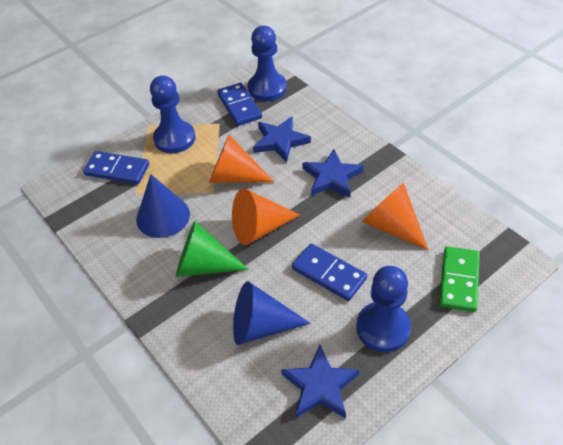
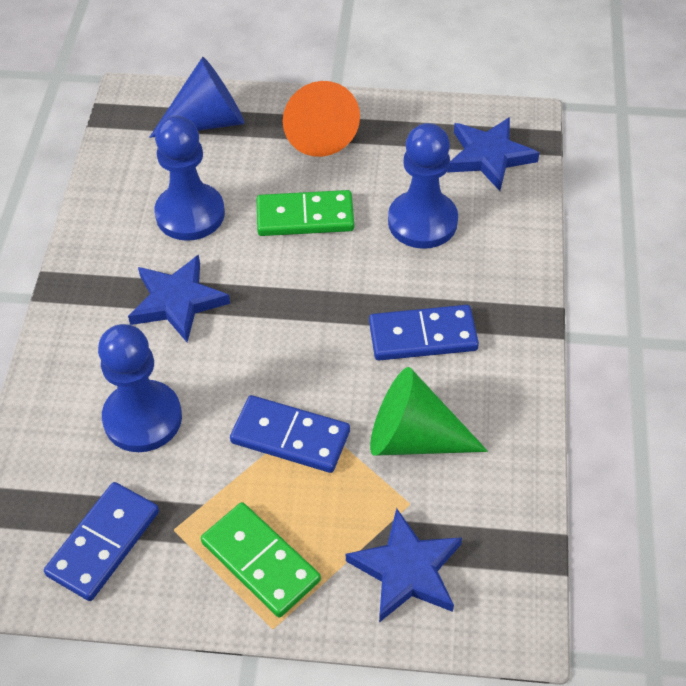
blue cone: 2 -> 1
green domino: 1 -> 2
orange cone: 3 -> 1

